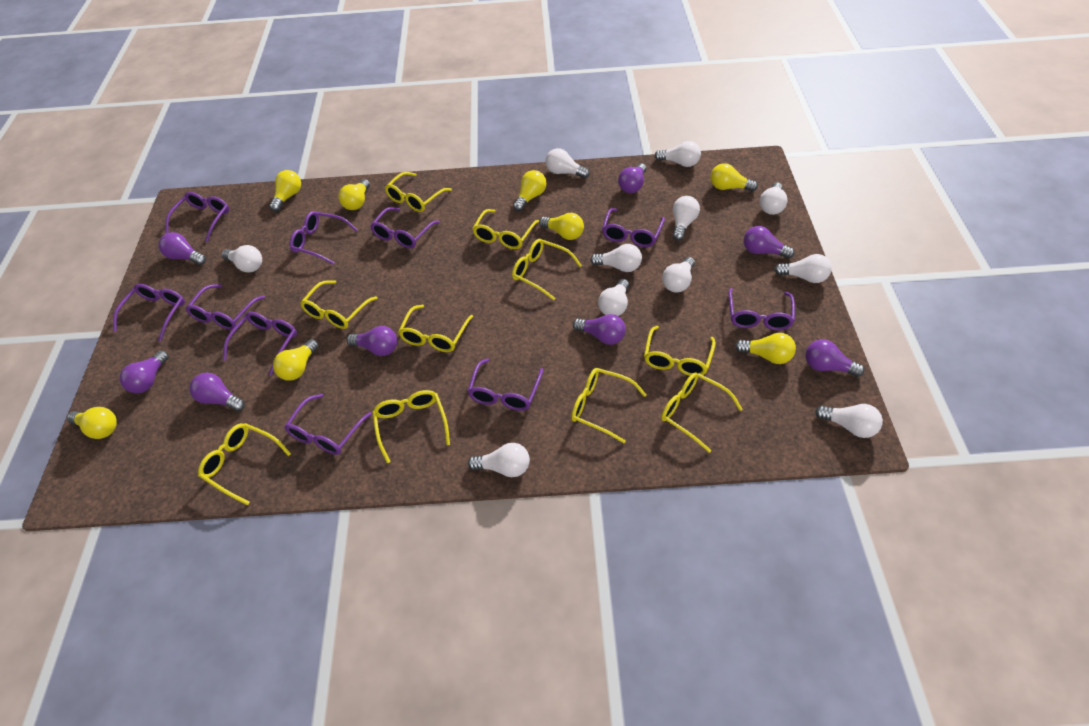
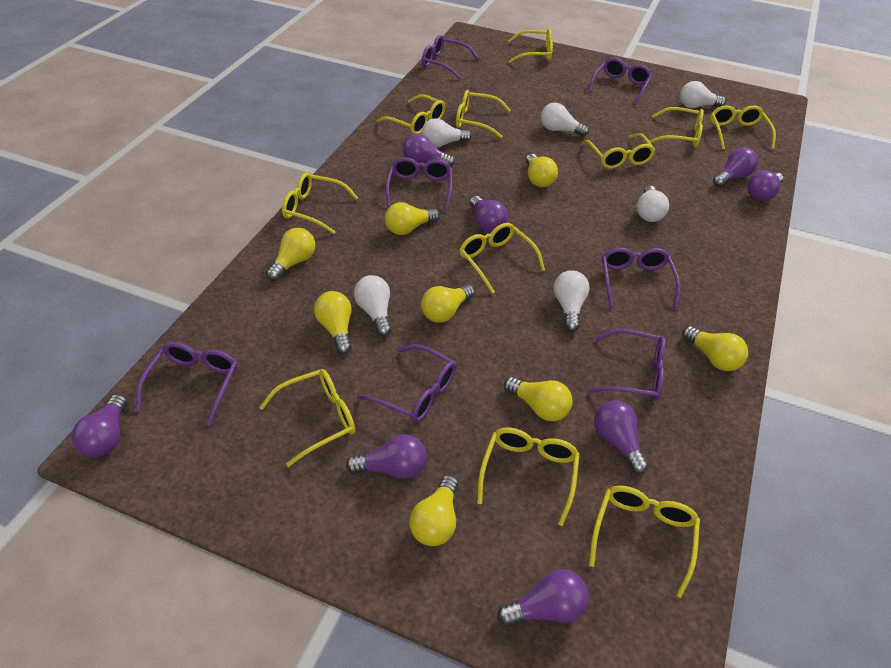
purple glasses: 10 -> 7
white light bulb: 11 -> 6
yellow glasses: 10 -> 11

